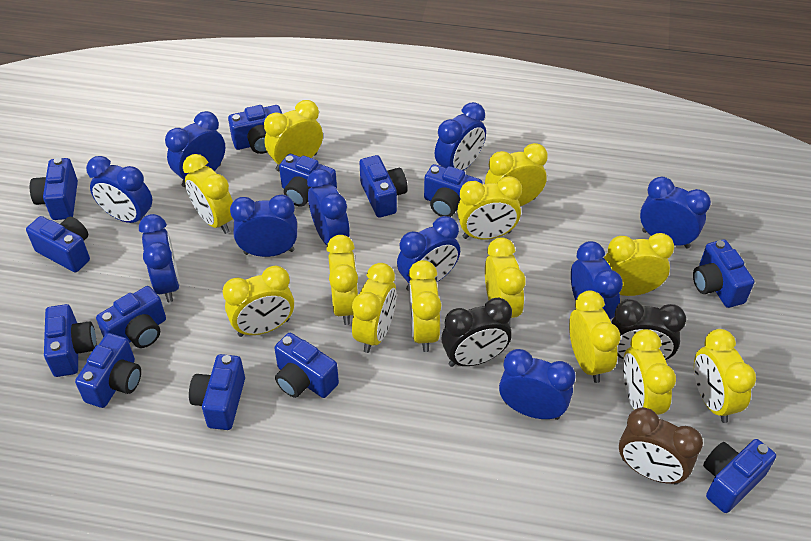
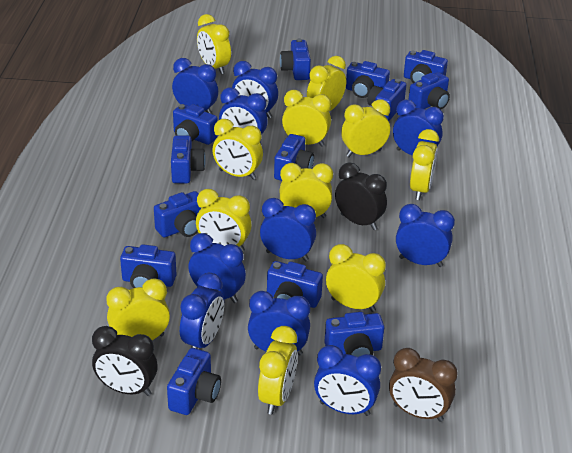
yellow clock: 13 -> 11

